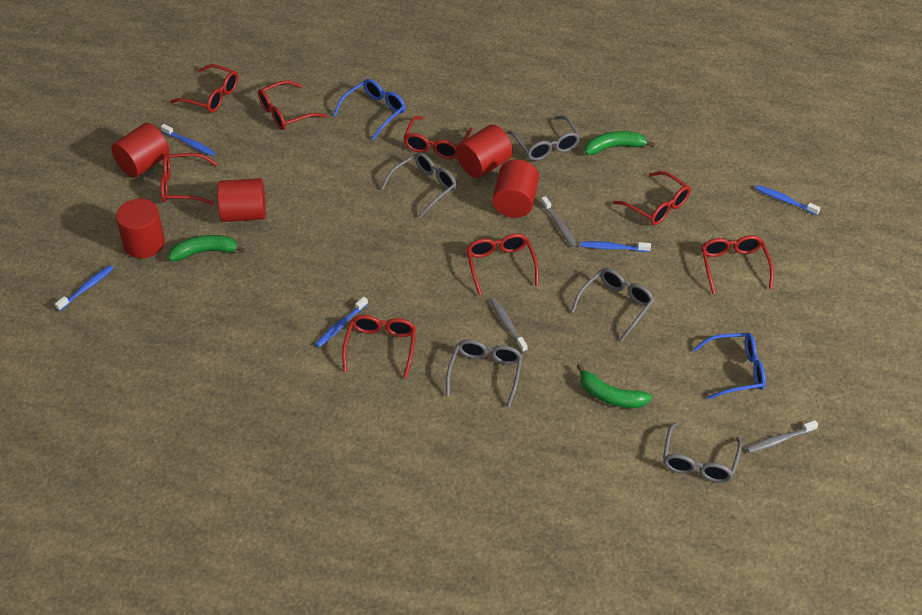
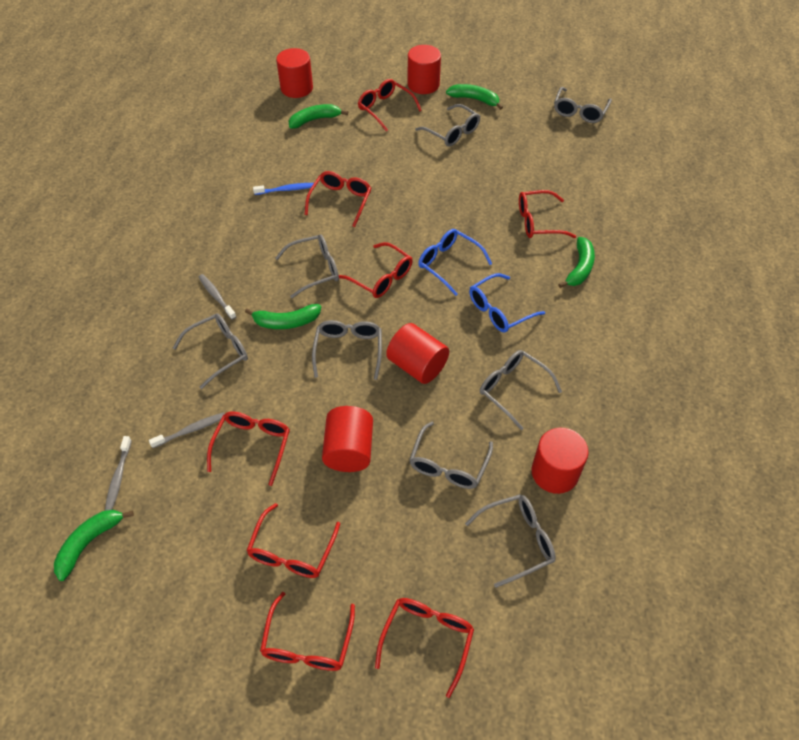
blue toothbrush: 5 -> 1
green banana: 3 -> 5
grey glasses: 5 -> 8

